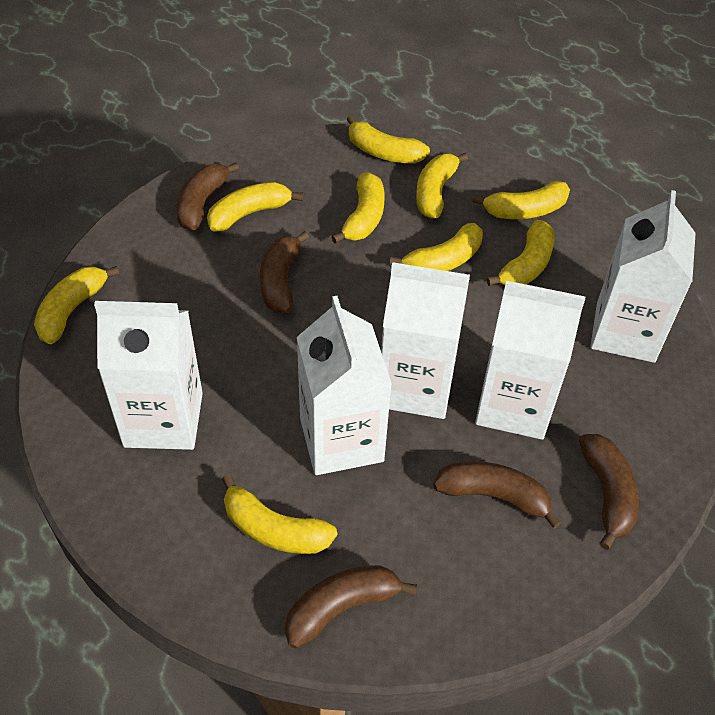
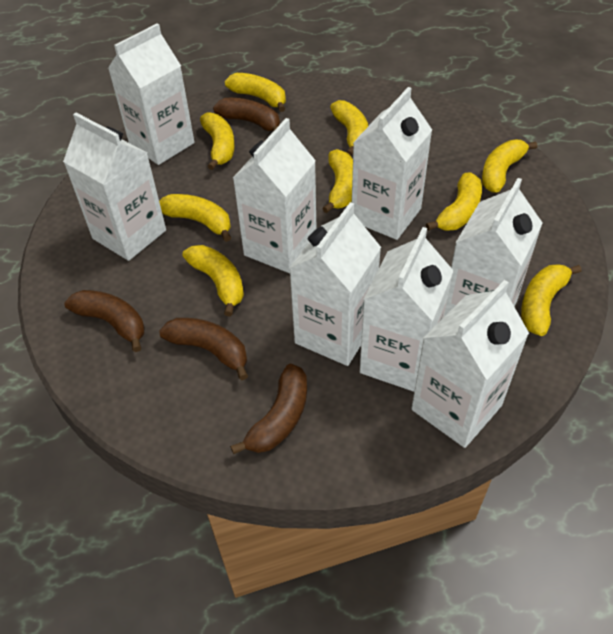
brown banana: 5 -> 4
white carton: 5 -> 8

